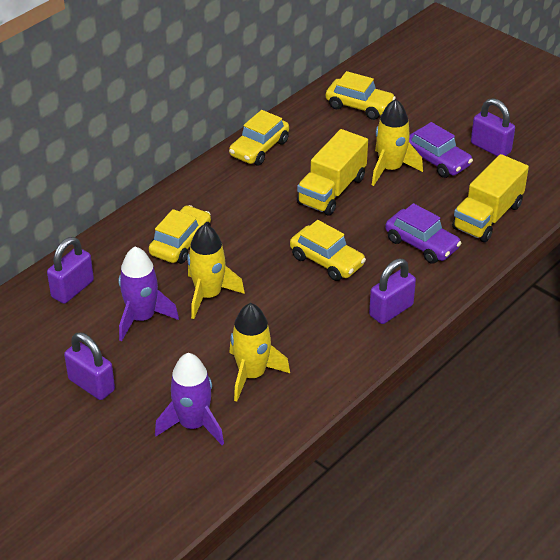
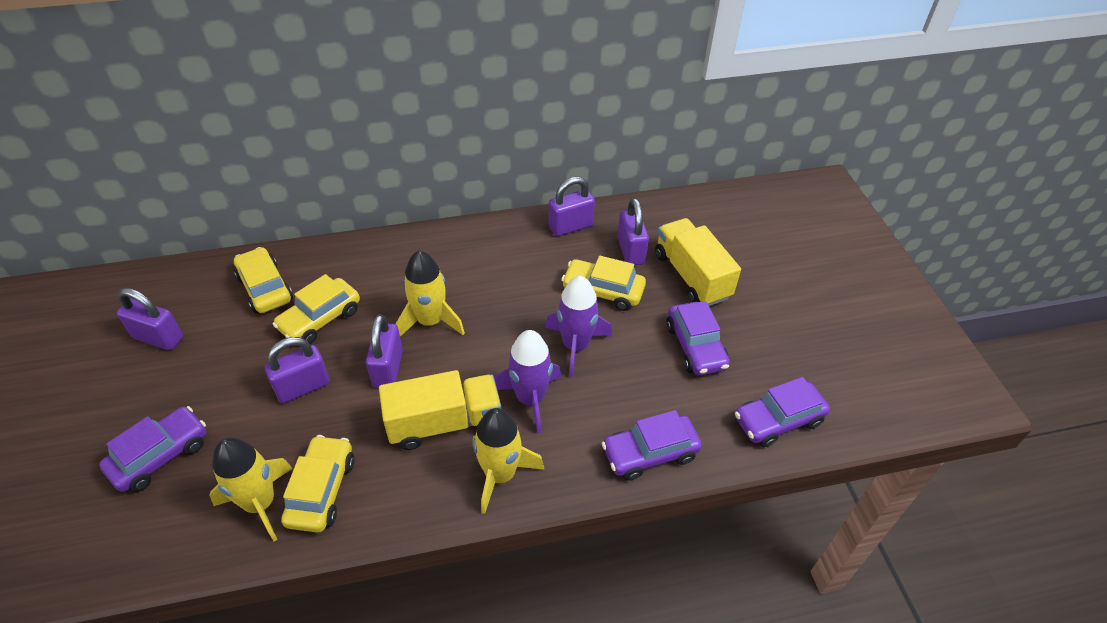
purple car: 2 -> 4
purple padlock: 4 -> 5

